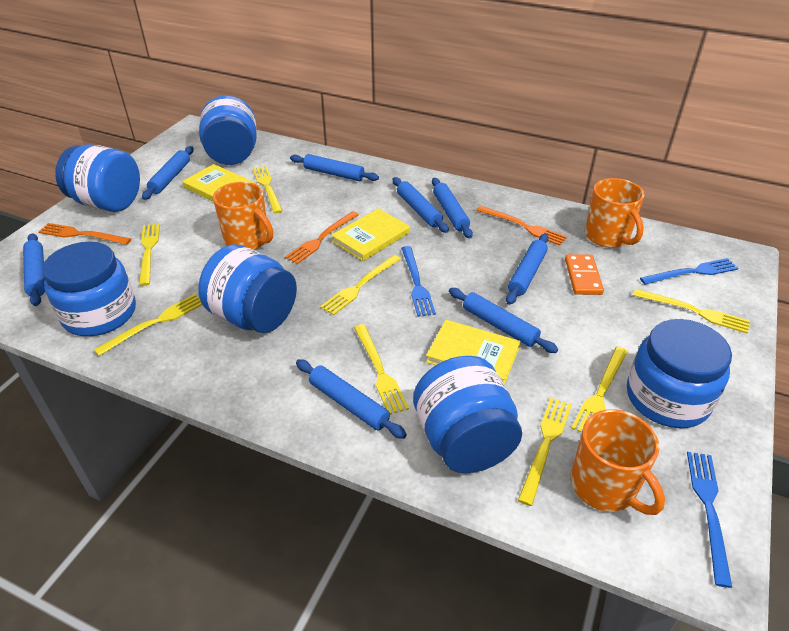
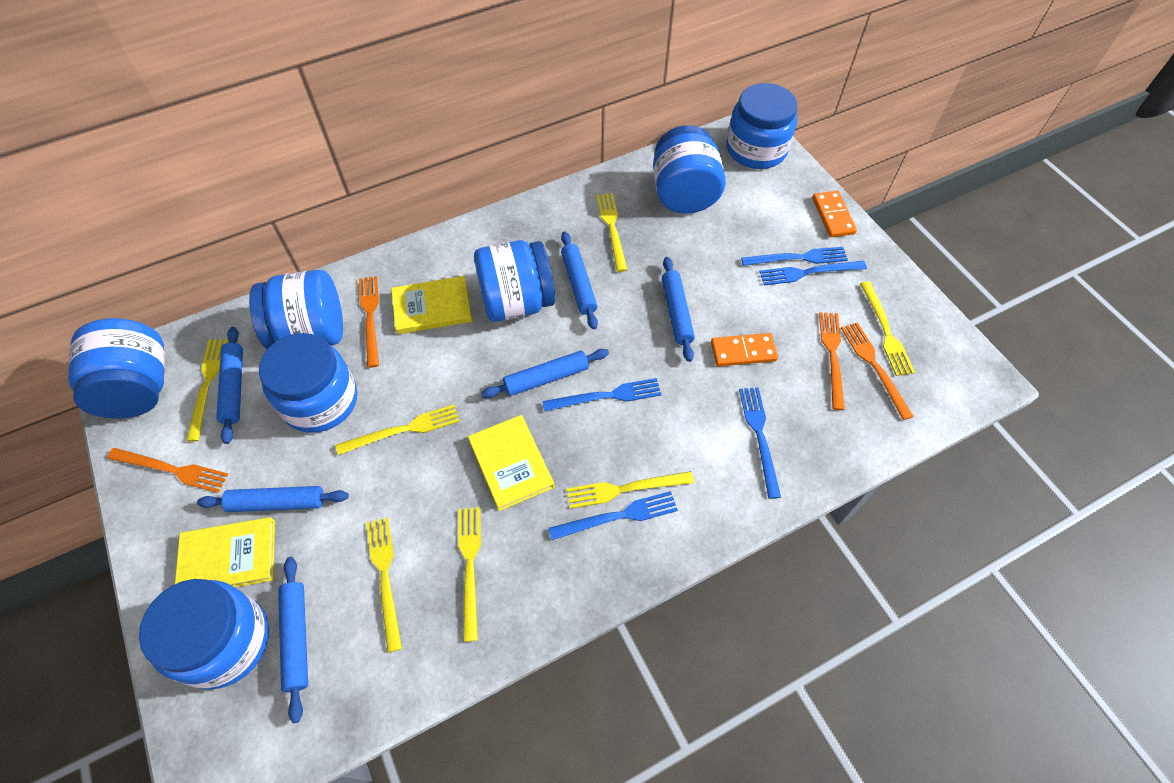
blue fork: 3 -> 5
blue jar: 6 -> 7
blue rolling pin: 8 -> 6
orange domino: 1 -> 2
orange fork: 3 -> 4
orange mug: 3 -> 0
yellow fork: 8 -> 7

